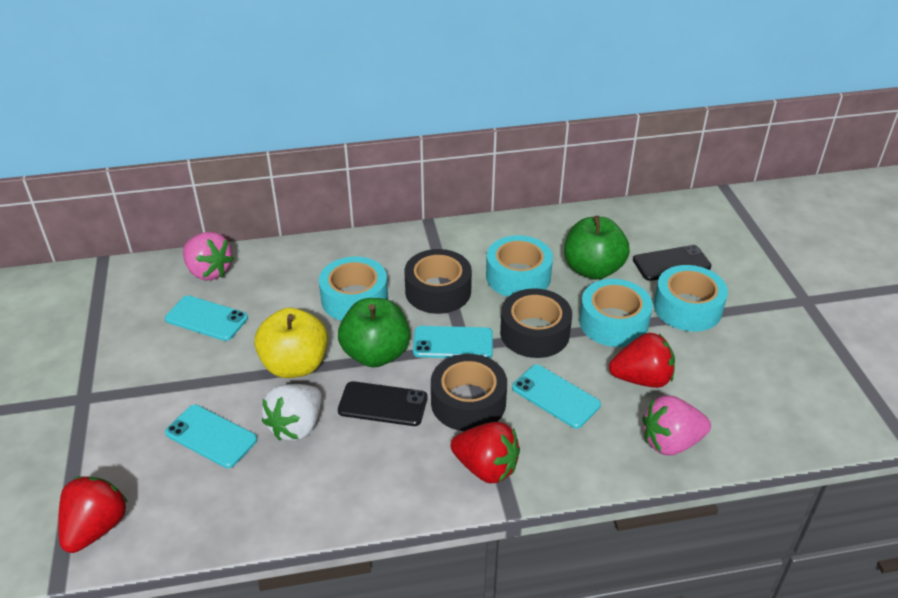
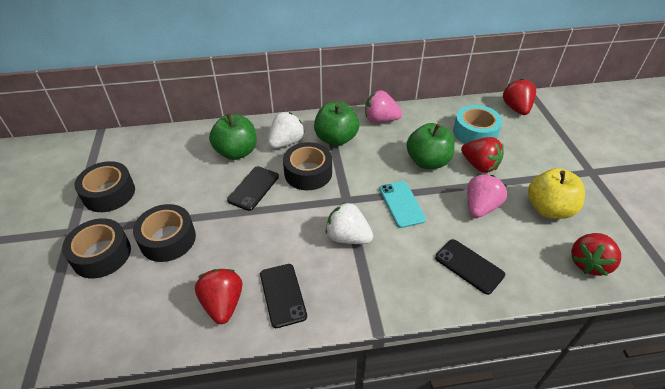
black phone: 2 -> 3
black tape: 3 -> 4
green apple: 2 -> 3
red strawberry: 3 -> 4
turquoise phone: 4 -> 1
turquoise tape: 4 -> 1
white strawberry: 1 -> 2

